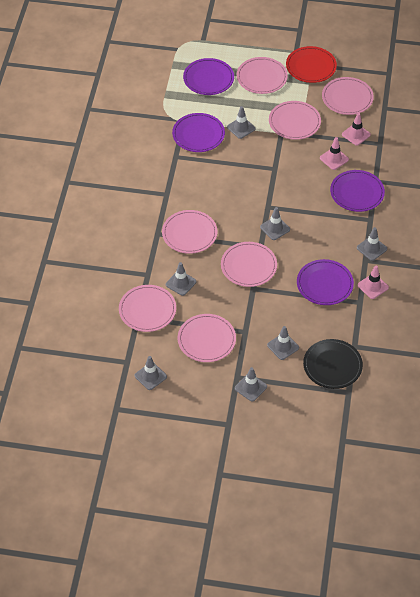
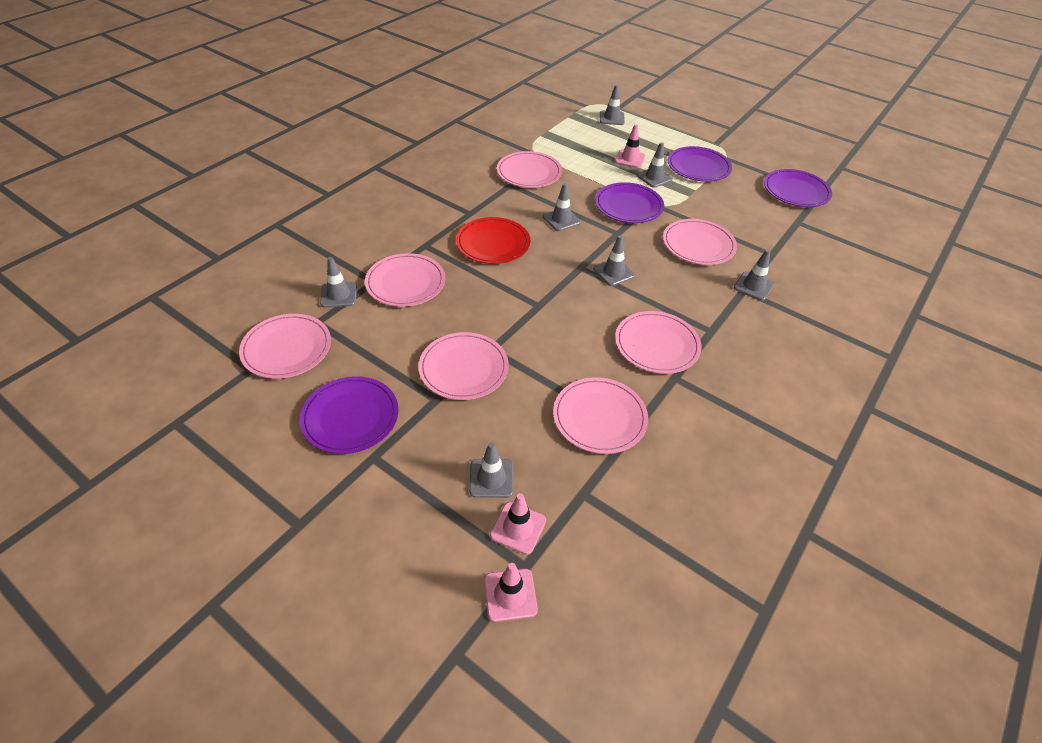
black plate: 1 -> 0

